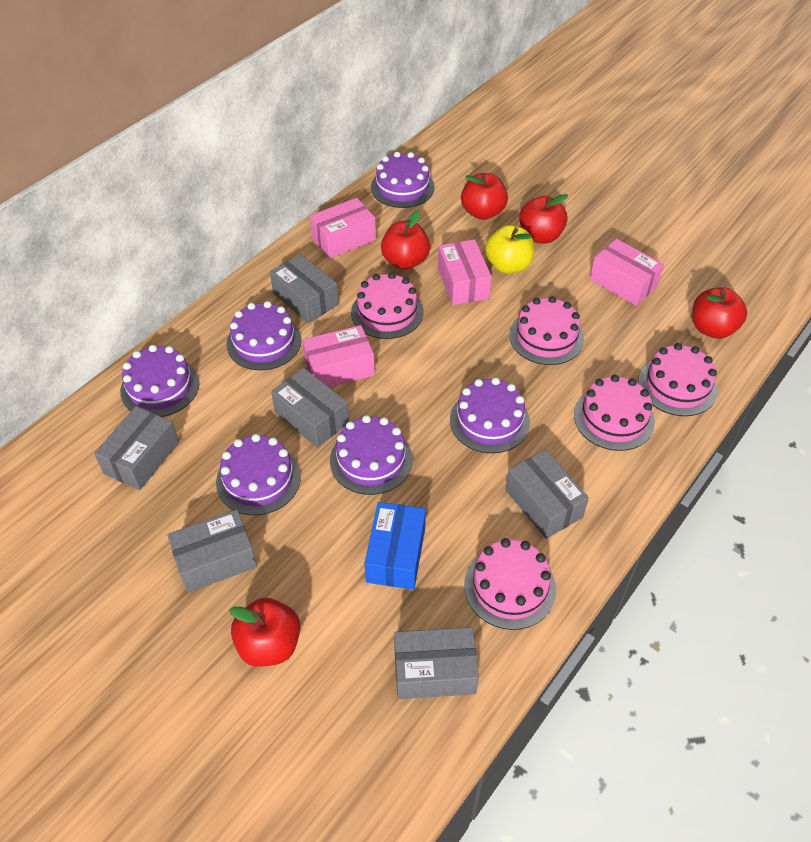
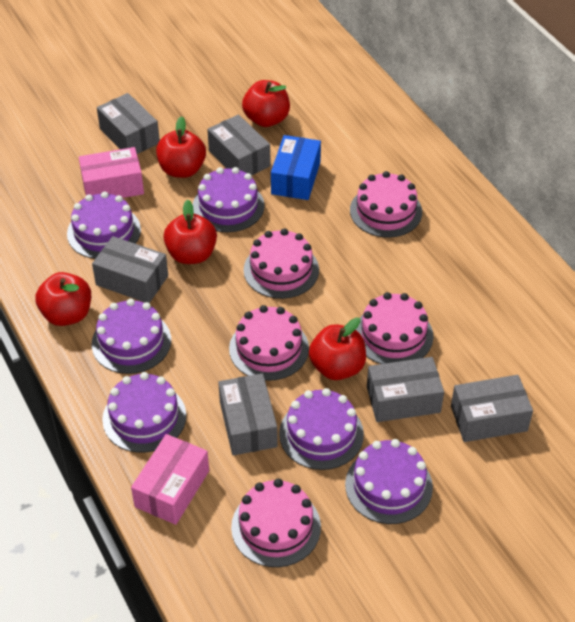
pink box: 4 -> 2
yellow apple: 1 -> 0

